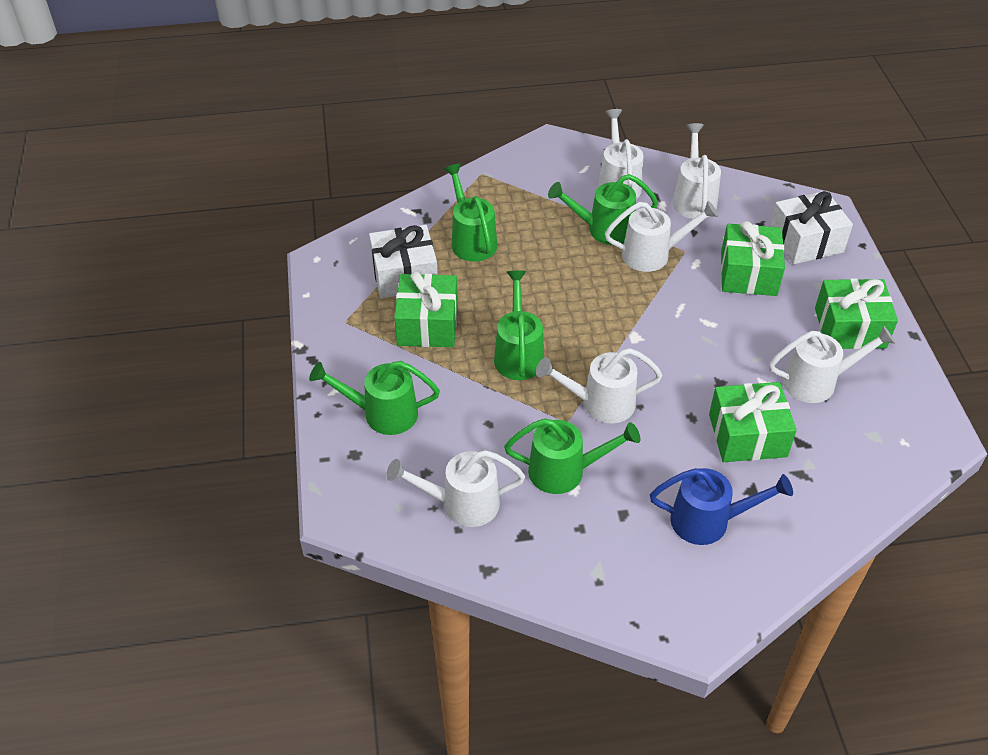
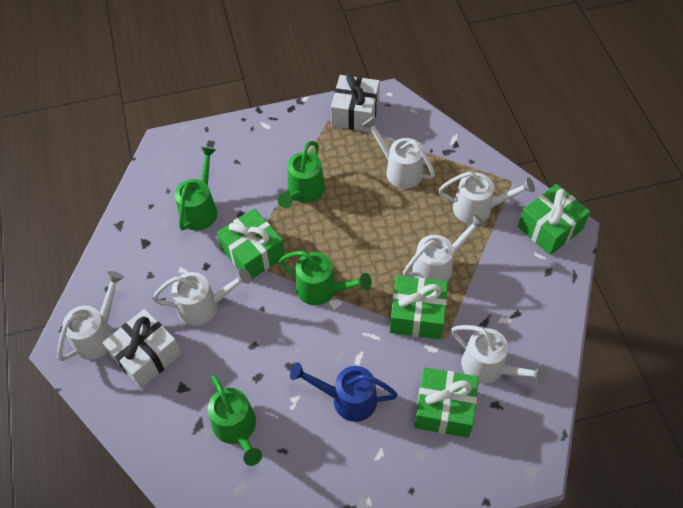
green watering can: 5 -> 4

